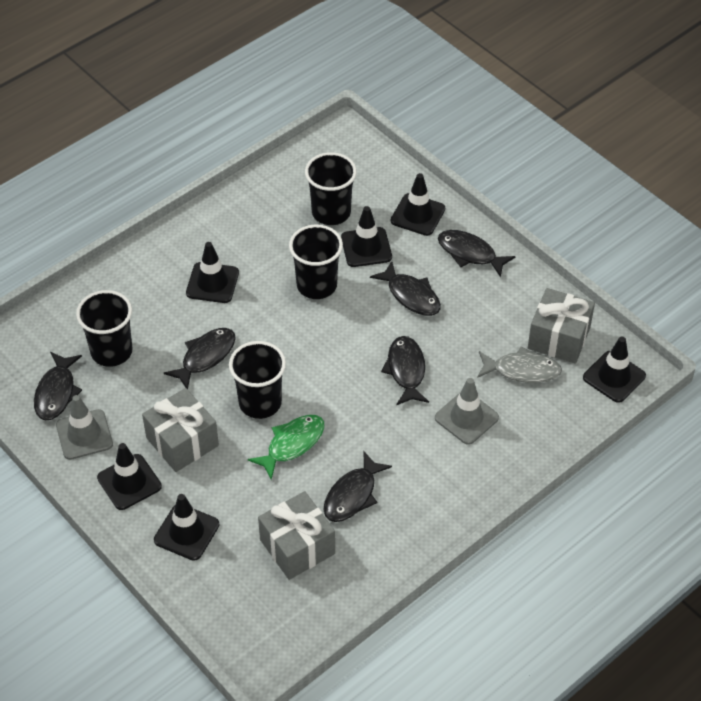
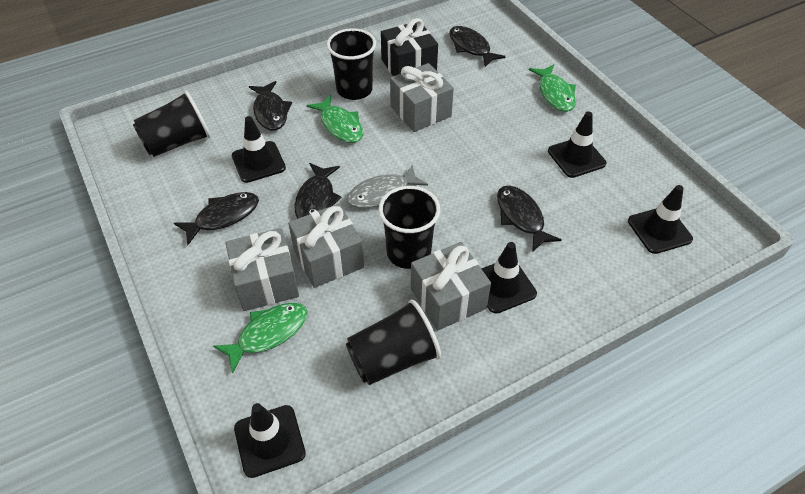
black fish: 6 -> 5
black gift: 0 -> 1
black traffic cone: 6 -> 5
green fish: 1 -> 3
grey gift: 3 -> 4
grey traffic cone: 2 -> 0

